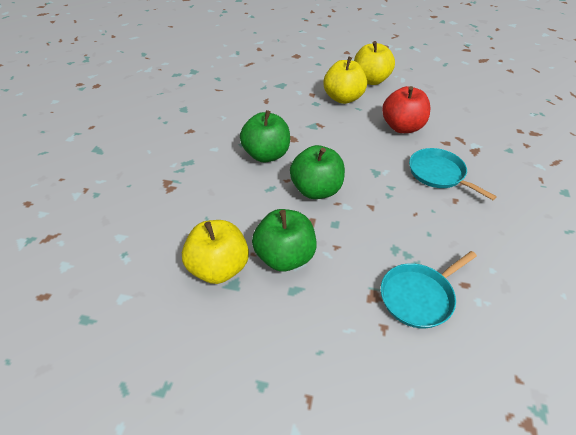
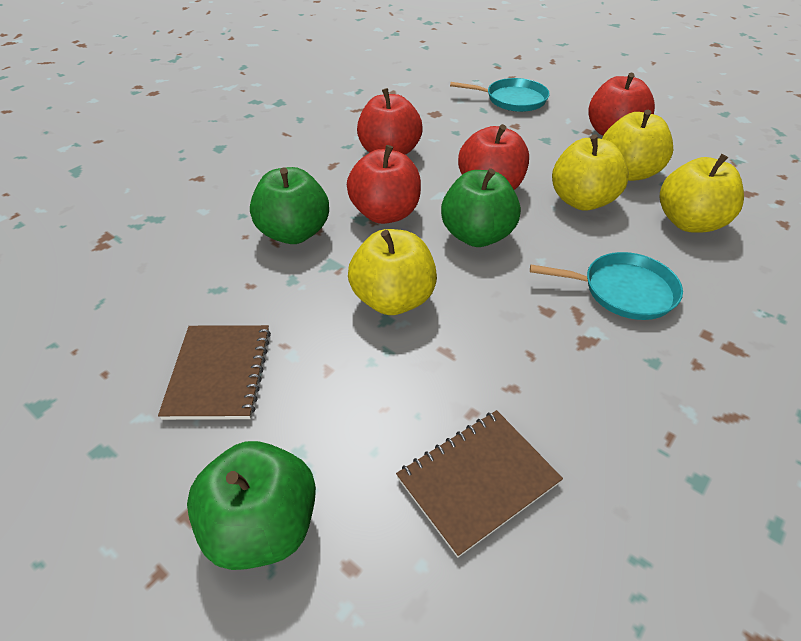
brown notebook: 0 -> 2
red apple: 1 -> 4
yellow apple: 3 -> 4

